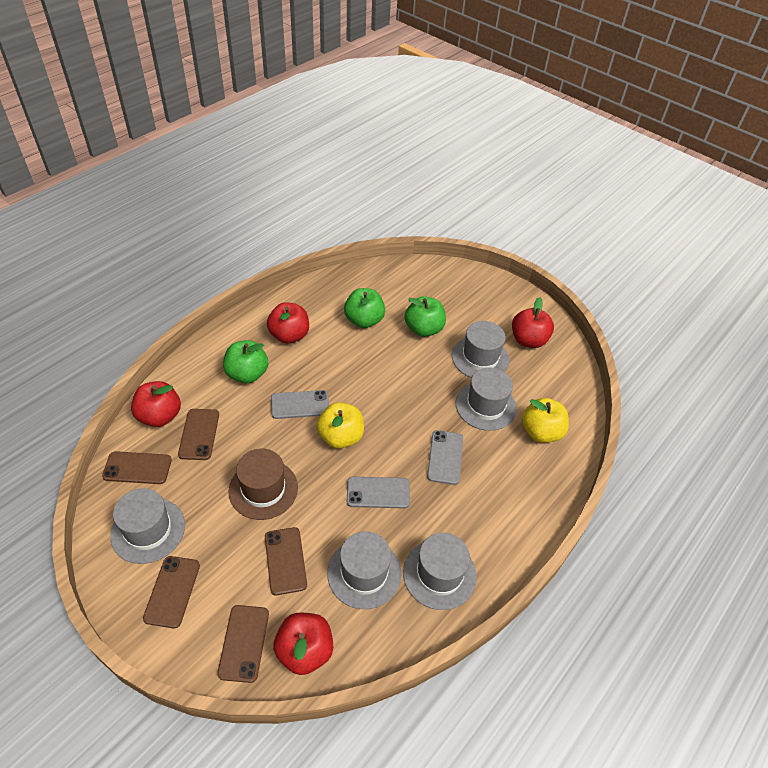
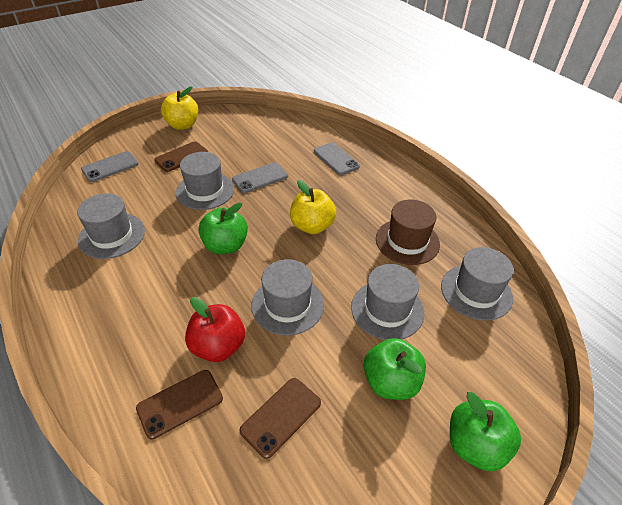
brown phone: 5 -> 3
red apple: 4 -> 1

